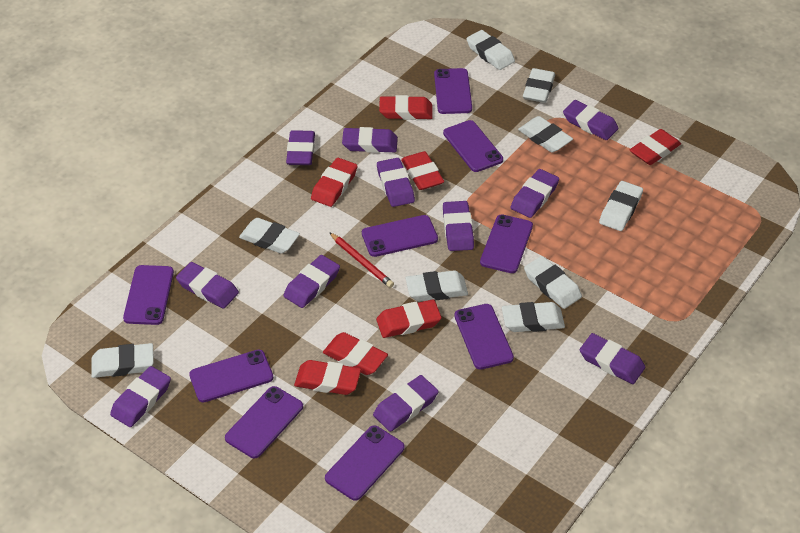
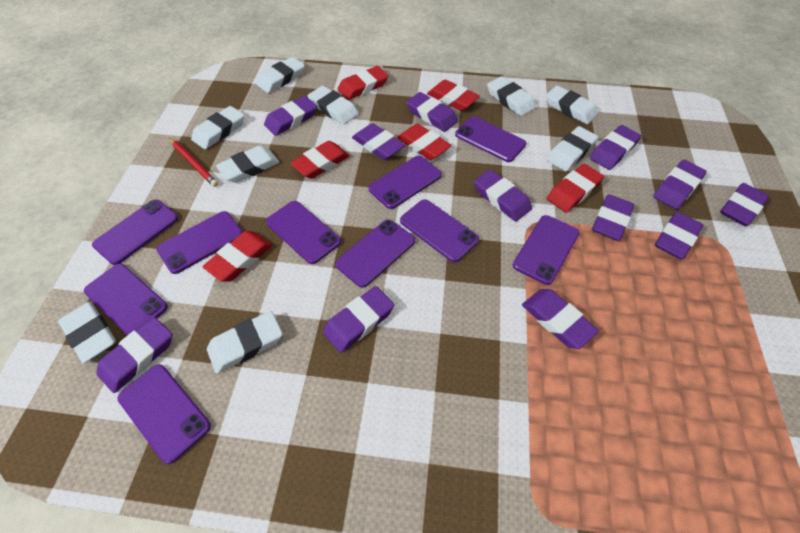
purple eraser: 11 -> 12
purple phone: 9 -> 10
red eraser: 7 -> 6

